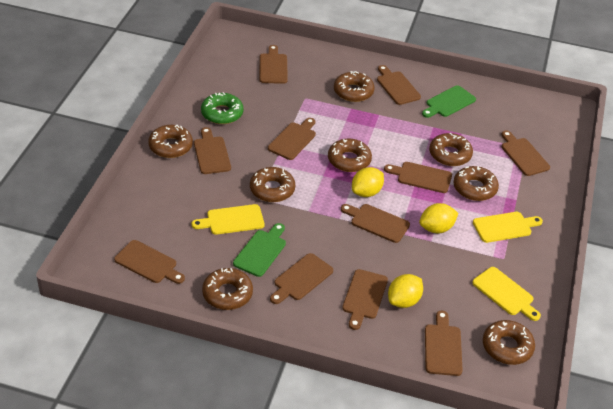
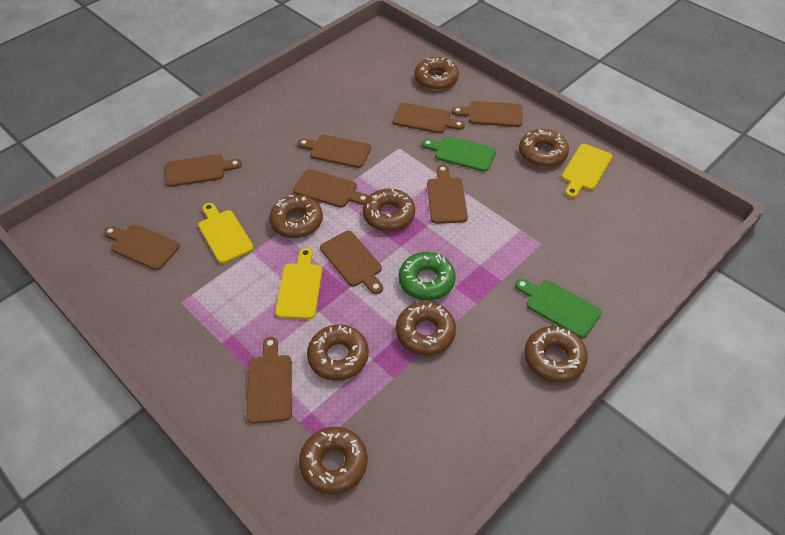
brown cutting board: 11 -> 9
yellow lemon: 3 -> 0

